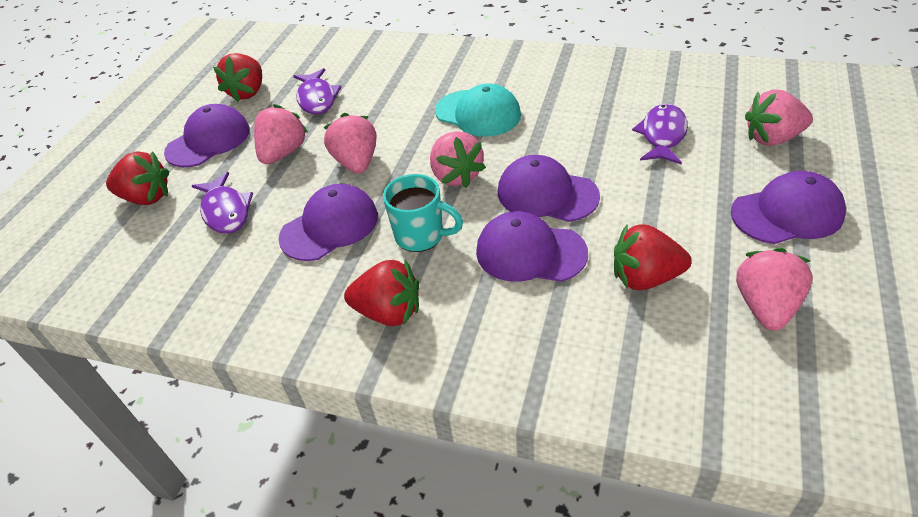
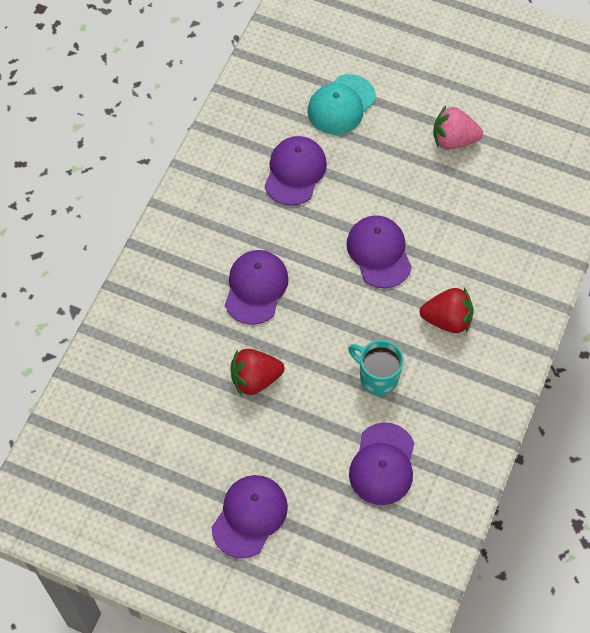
pink strawberry: 5 -> 1
purple fish: 3 -> 0
red strawberry: 4 -> 2

